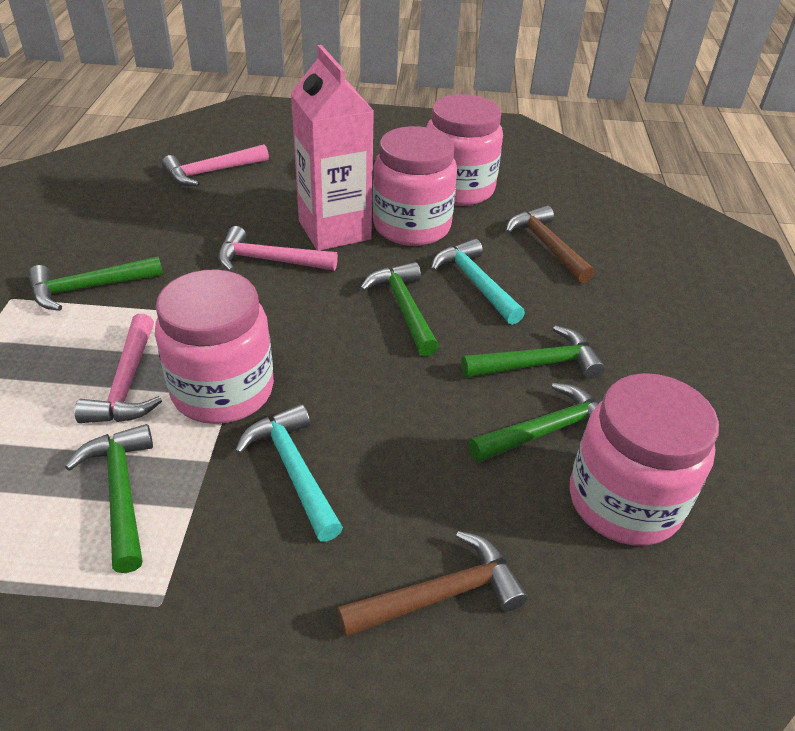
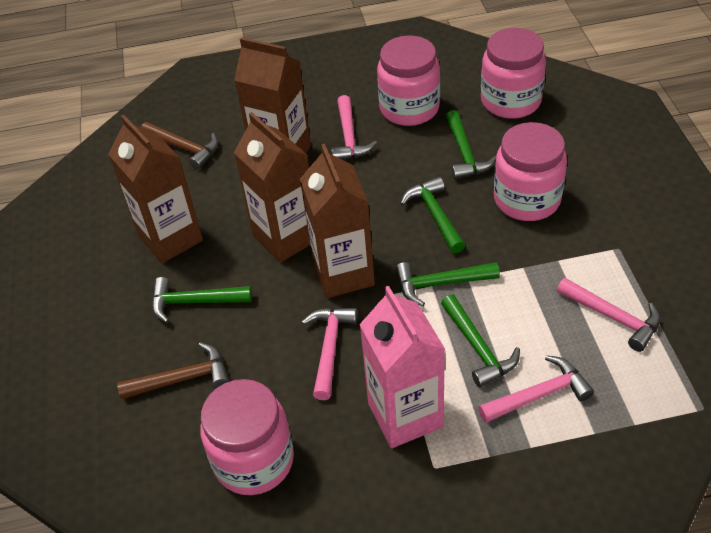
brown carton: 0 -> 4
pink hammer: 3 -> 4
turquoise hammer: 2 -> 0

